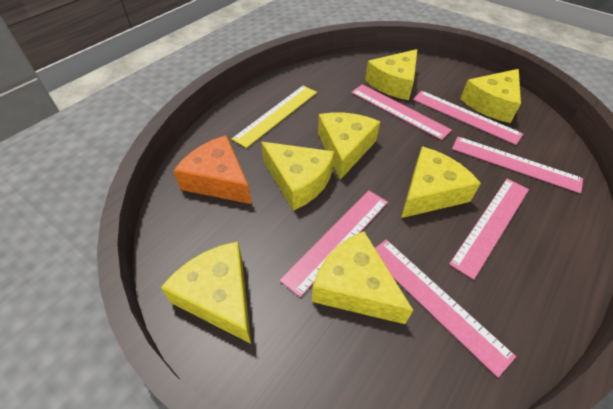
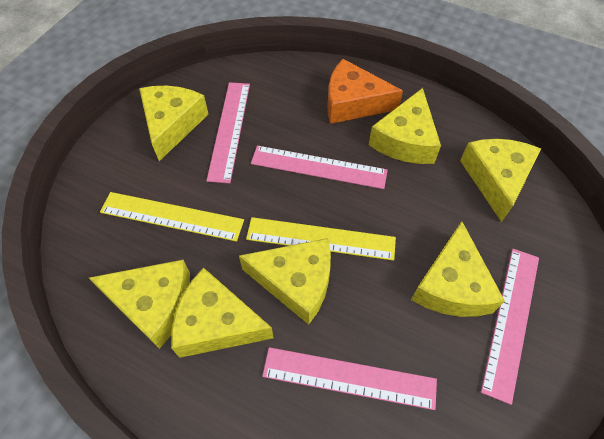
pink ruler: 6 -> 4
yellow ruler: 1 -> 2

